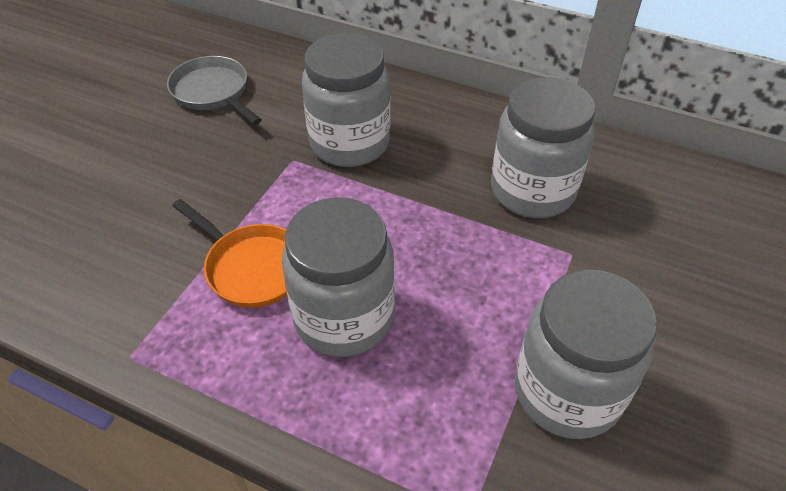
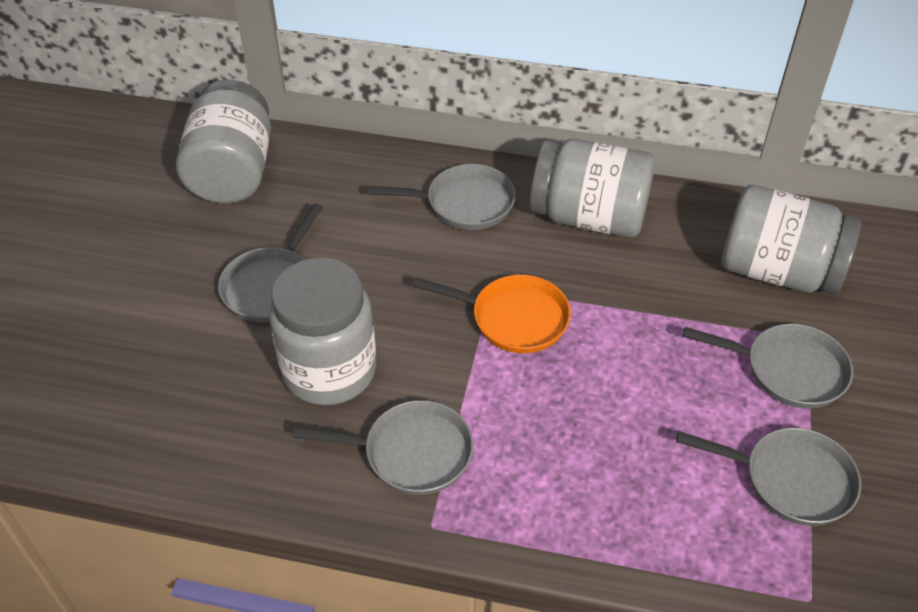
grey pan: 1 -> 5

